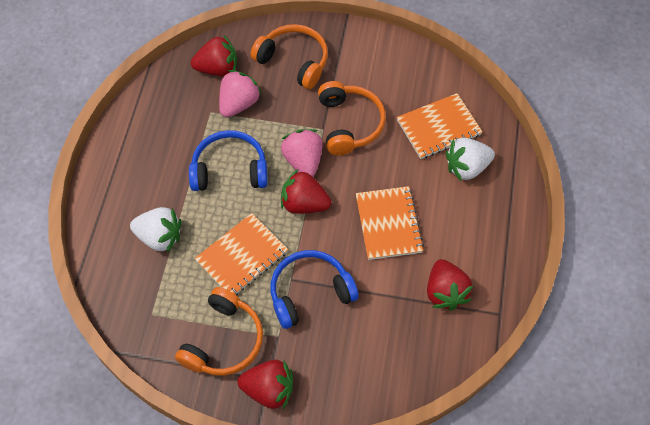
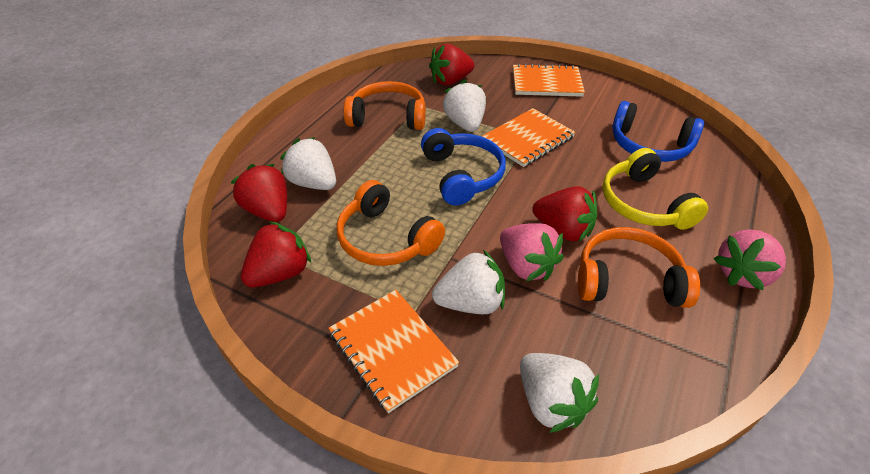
white strawberry: 2 -> 4
yellow headphones: 0 -> 1

